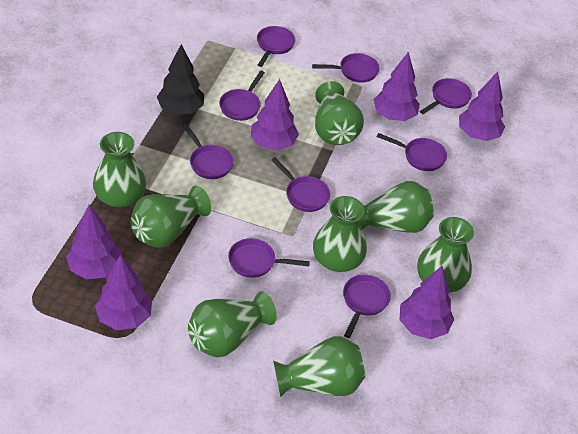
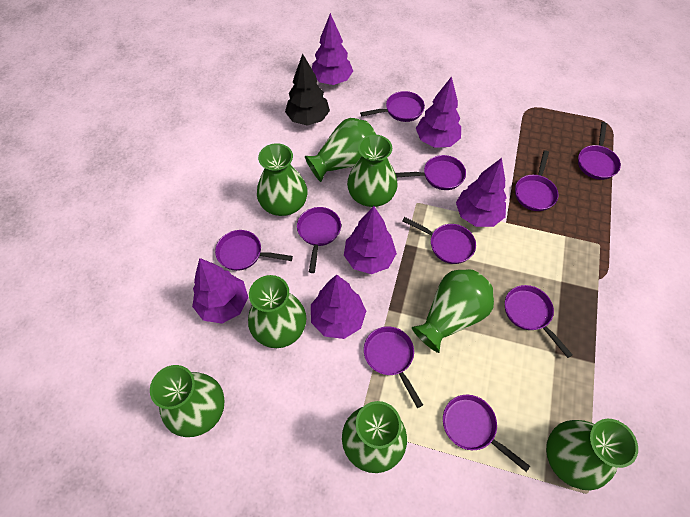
purple pan: 9 -> 10

